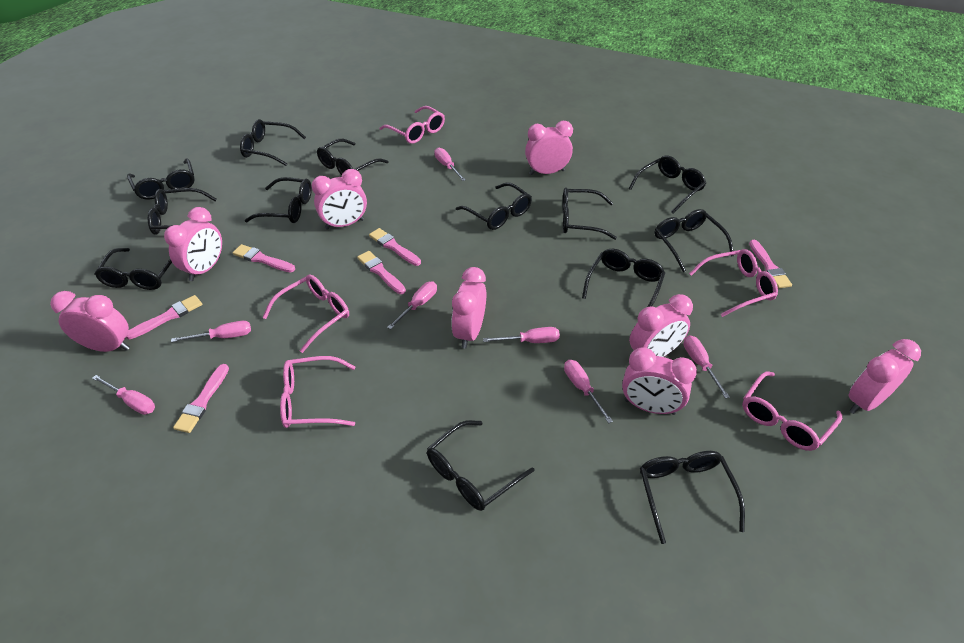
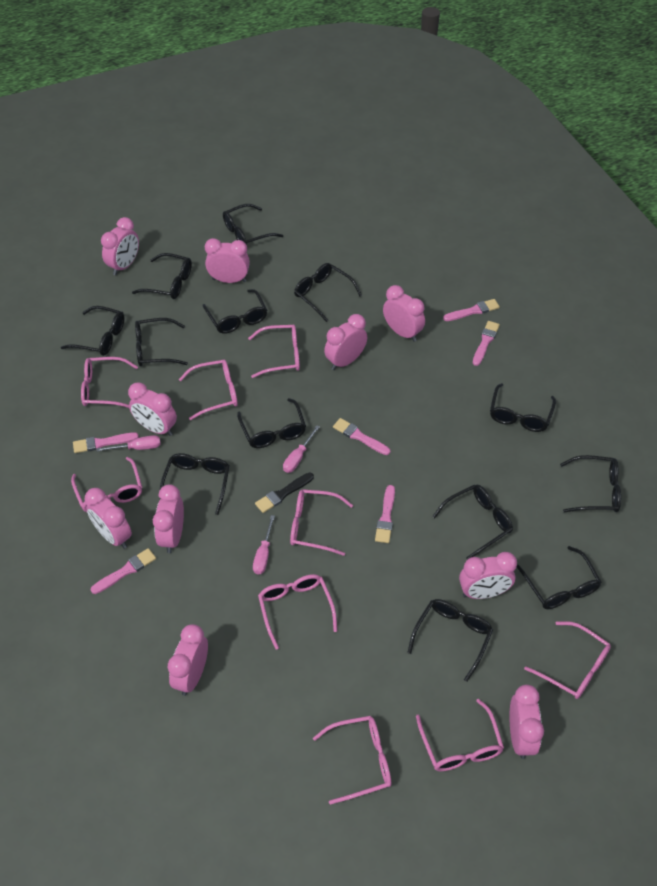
black brush: 0 -> 1
pink clock: 8 -> 10
pink glasses: 5 -> 9
pink screwdriver: 7 -> 3

